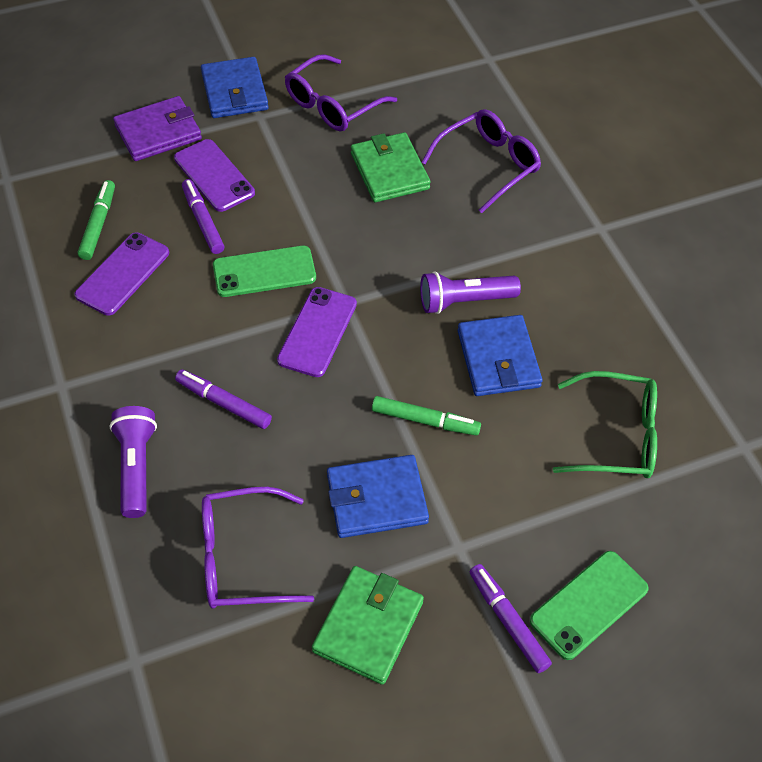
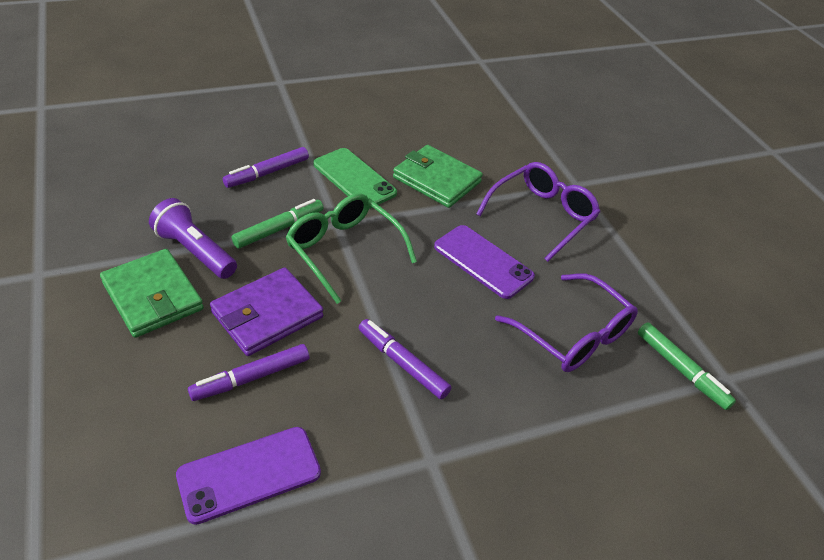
blue wallet: 3 -> 0
green phone: 2 -> 1
purple flashlight: 2 -> 1
purple glasses: 3 -> 2
purple phone: 3 -> 2

